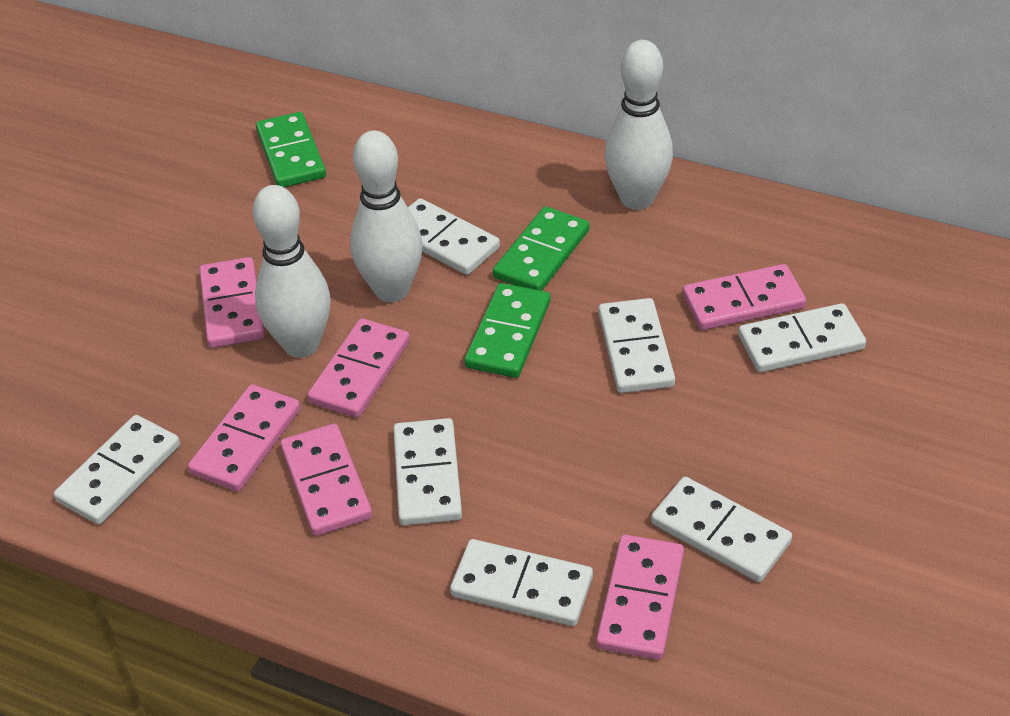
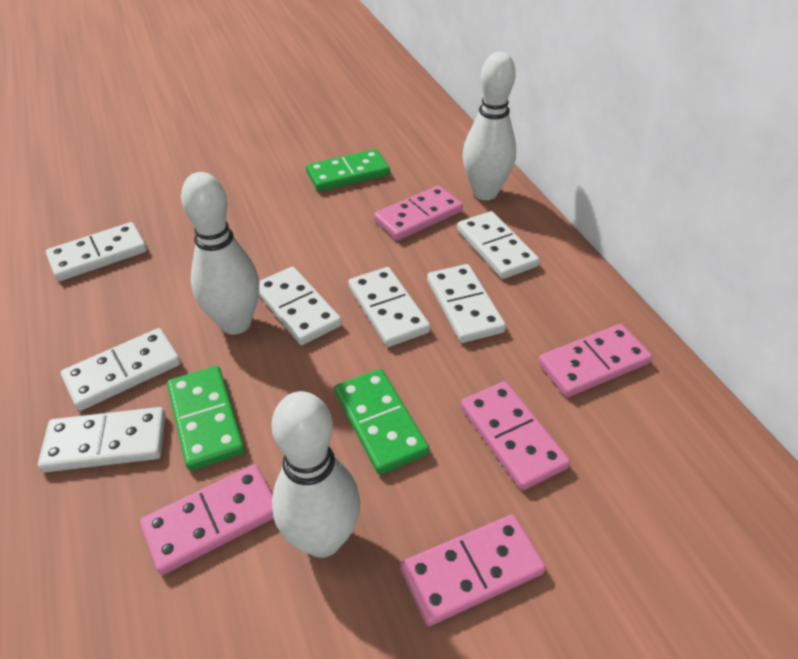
pink domino: 6 -> 5

